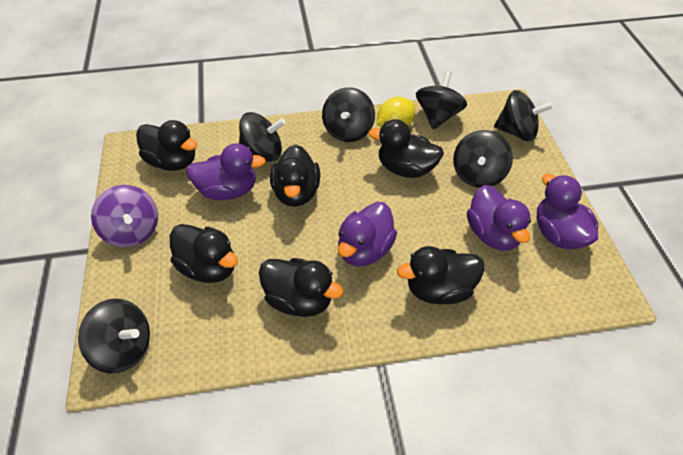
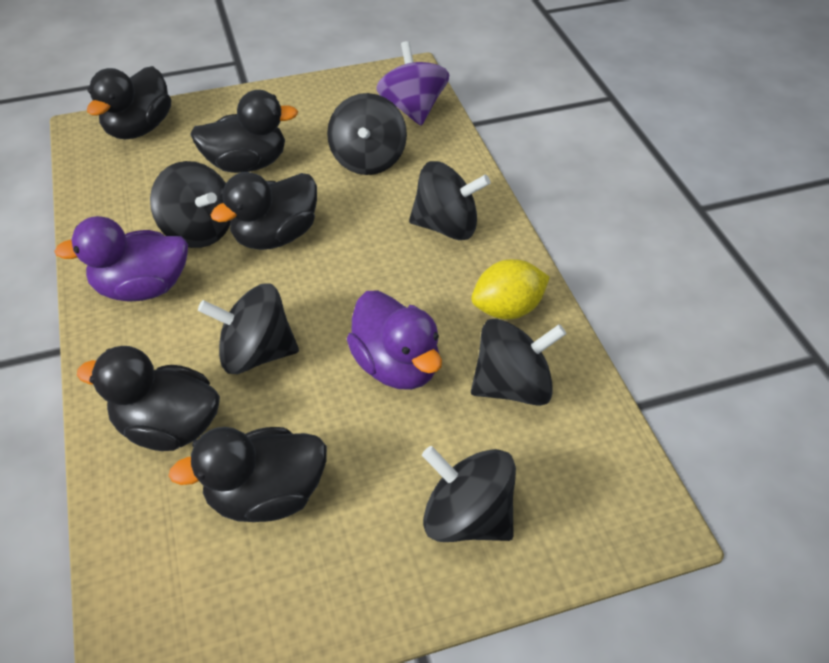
black duck: 6 -> 5
purple duck: 4 -> 2

